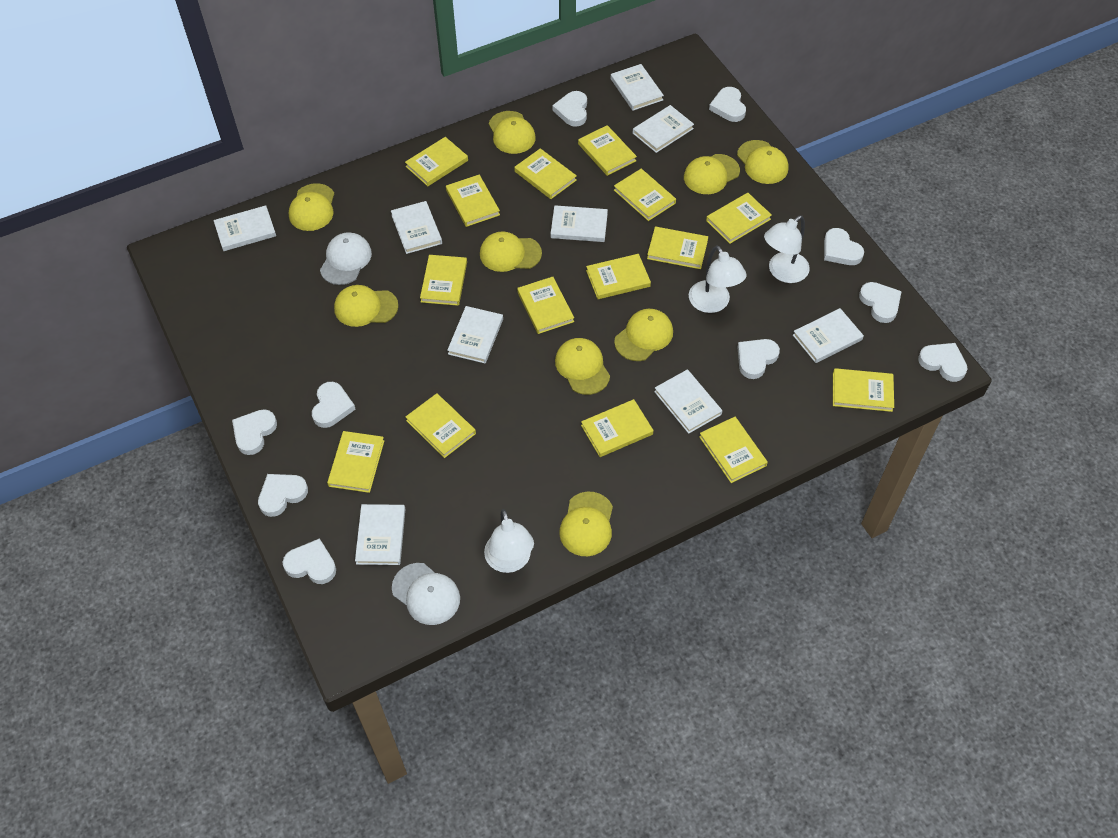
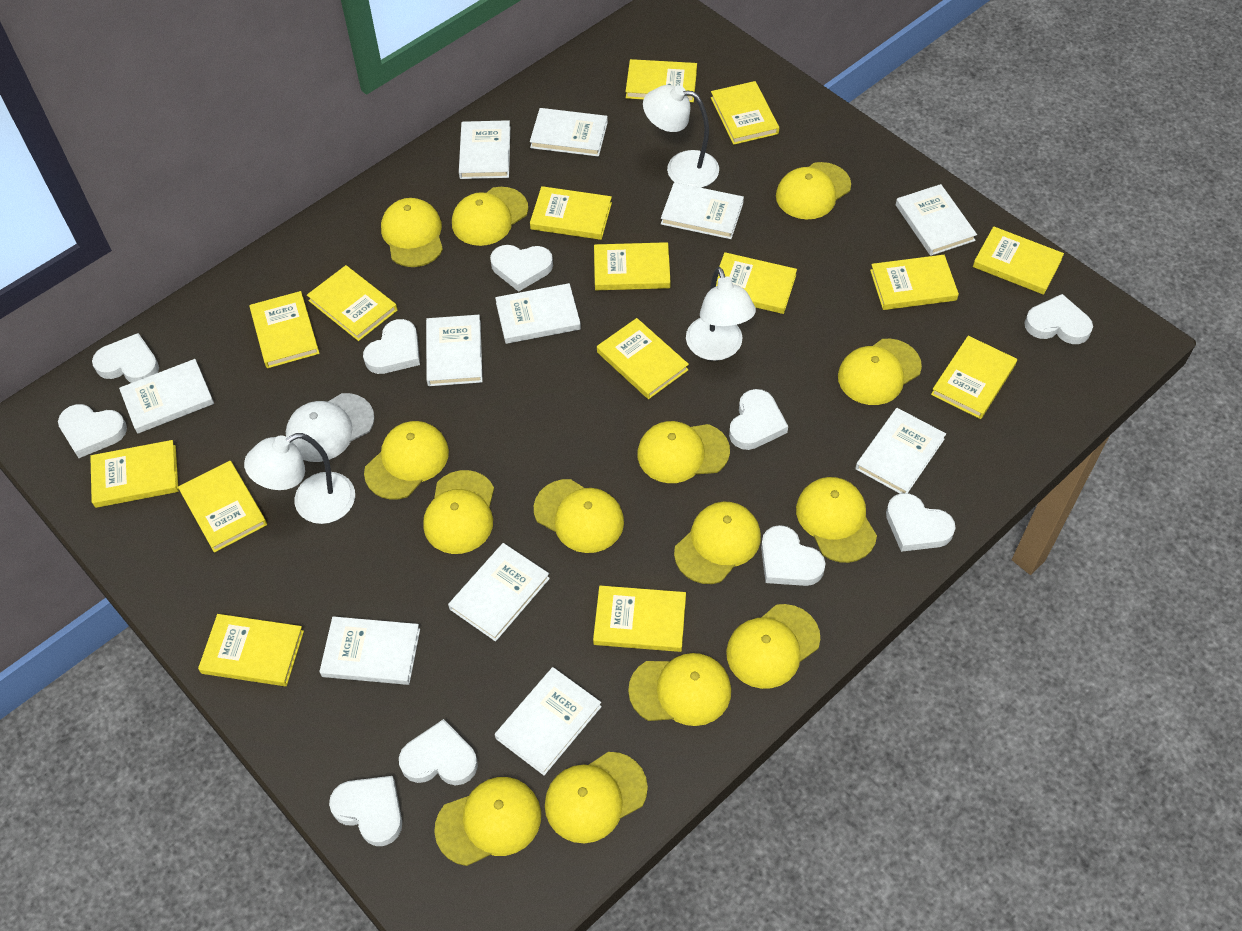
white book: 9 -> 11
white cap: 2 -> 1
yellow cap: 9 -> 14

